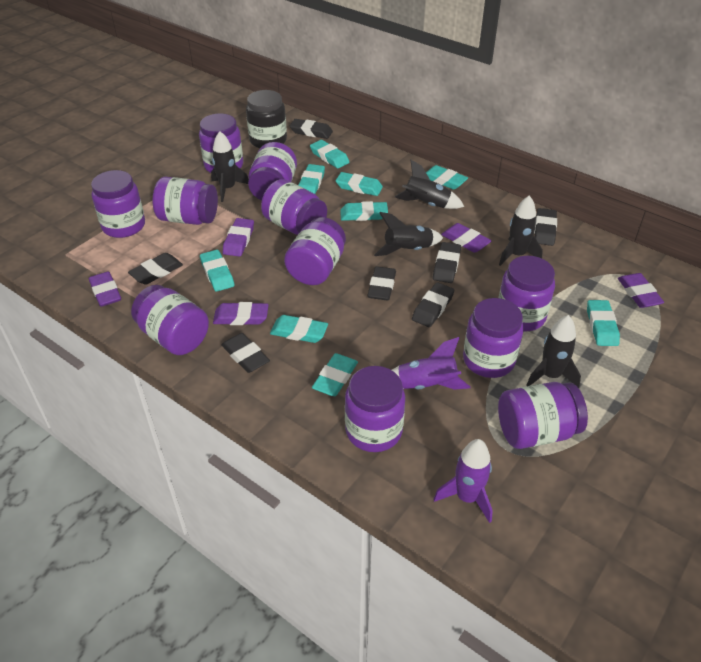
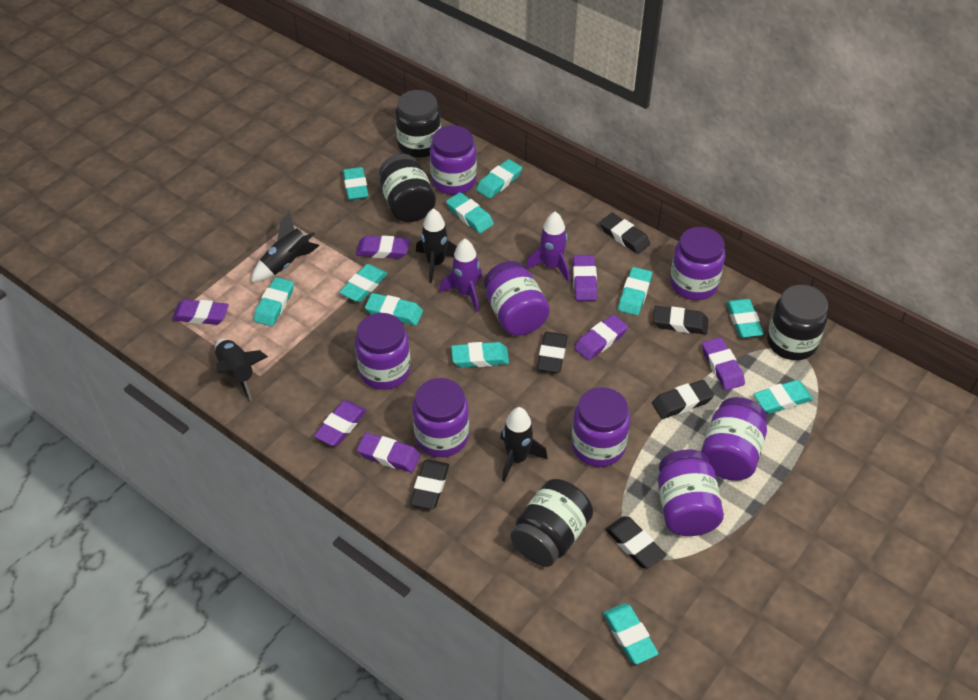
black eraser: 7 -> 6
black jar: 1 -> 4
black rocket: 5 -> 4
purple eraser: 5 -> 7
purple jar: 11 -> 8
turquoise eraser: 9 -> 11

